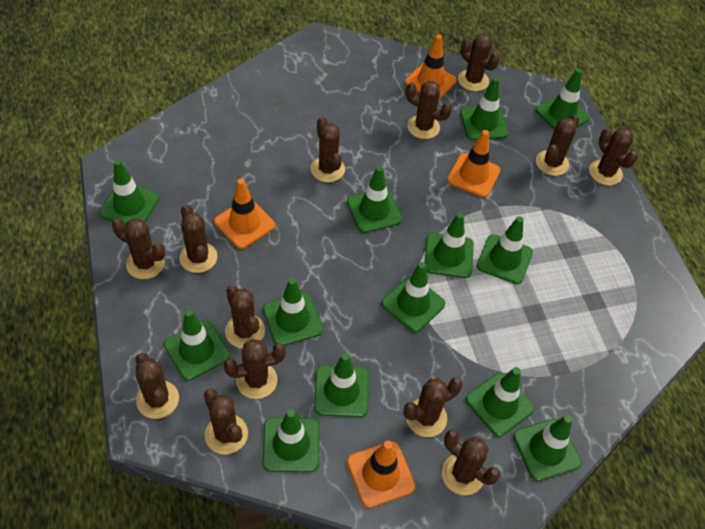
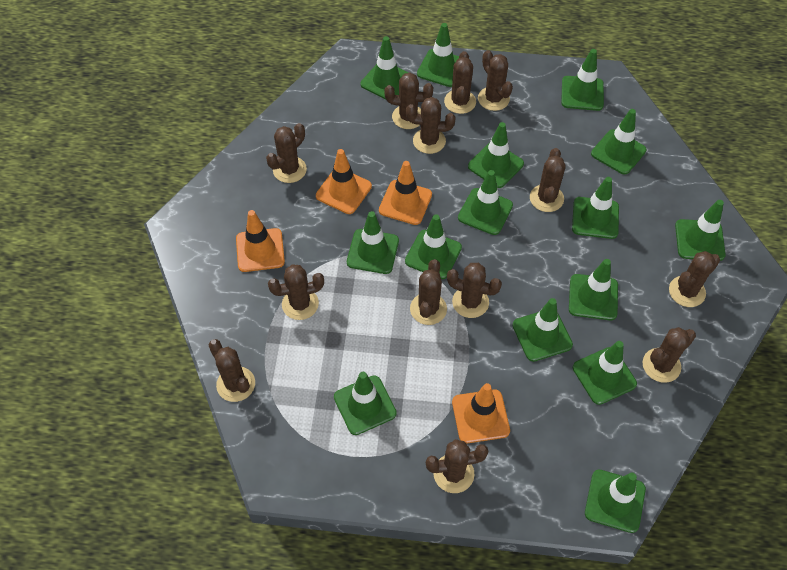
green traffic cone: 13 -> 15

